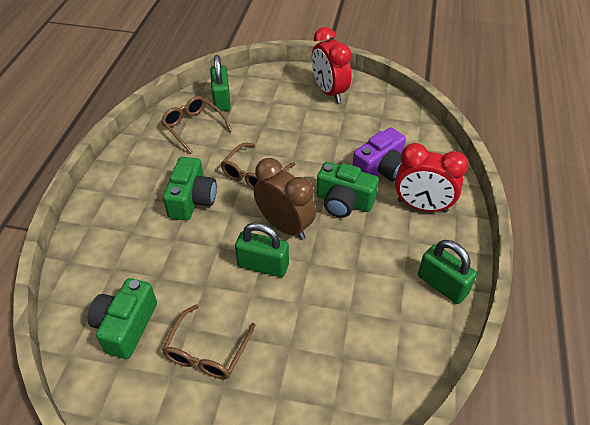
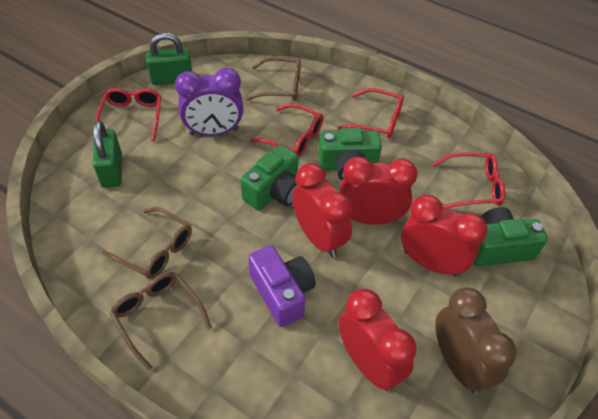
green padlock: 3 -> 2
purple clock: 0 -> 1
red clock: 2 -> 4
red glasses: 0 -> 4

